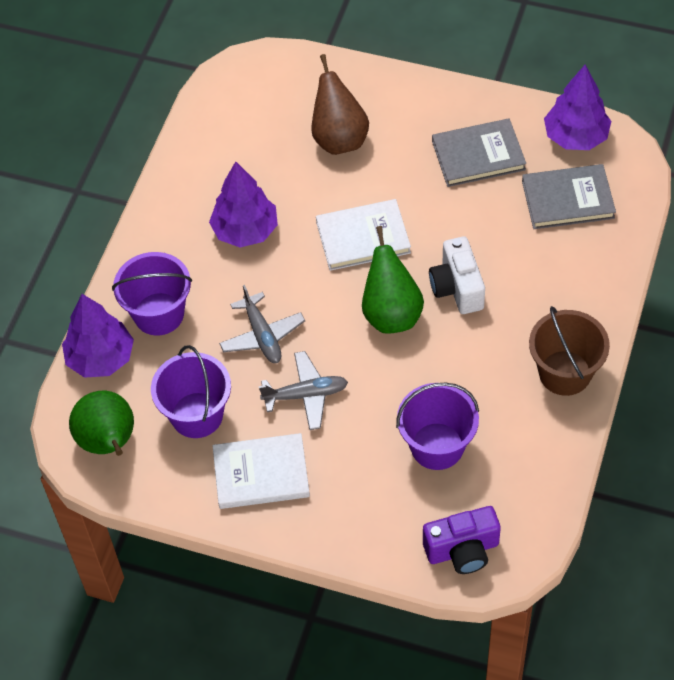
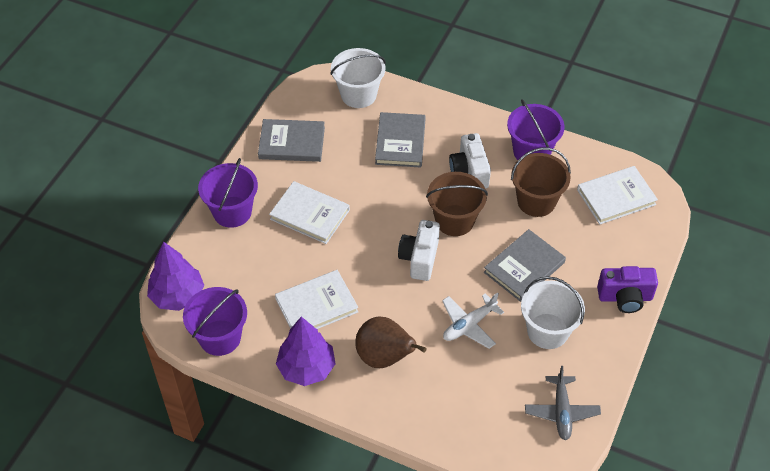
brown bucket: 1 -> 2
green pear: 2 -> 0
grey book: 2 -> 3
grey plane: 2 -> 1
purple tree: 3 -> 2
white book: 2 -> 3
white bucket: 0 -> 2
white camera: 1 -> 2
white plane: 0 -> 1

